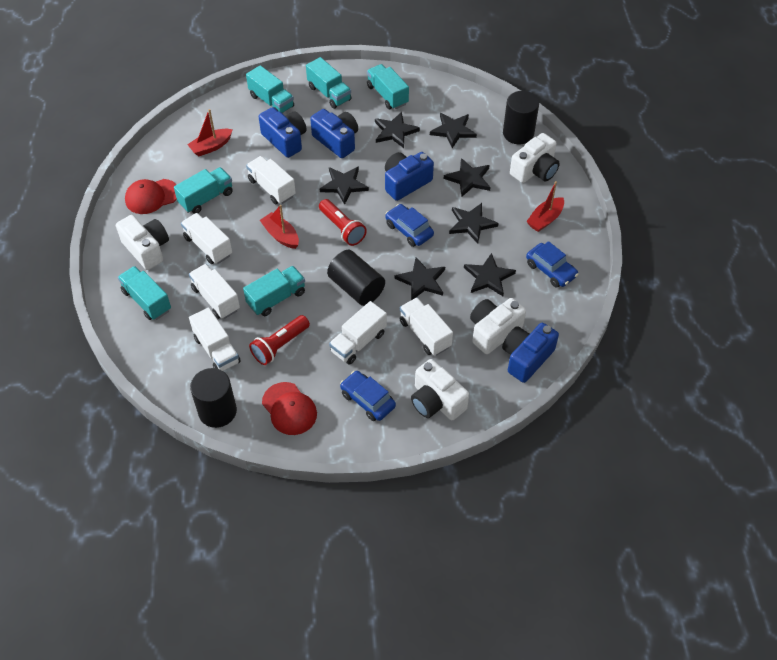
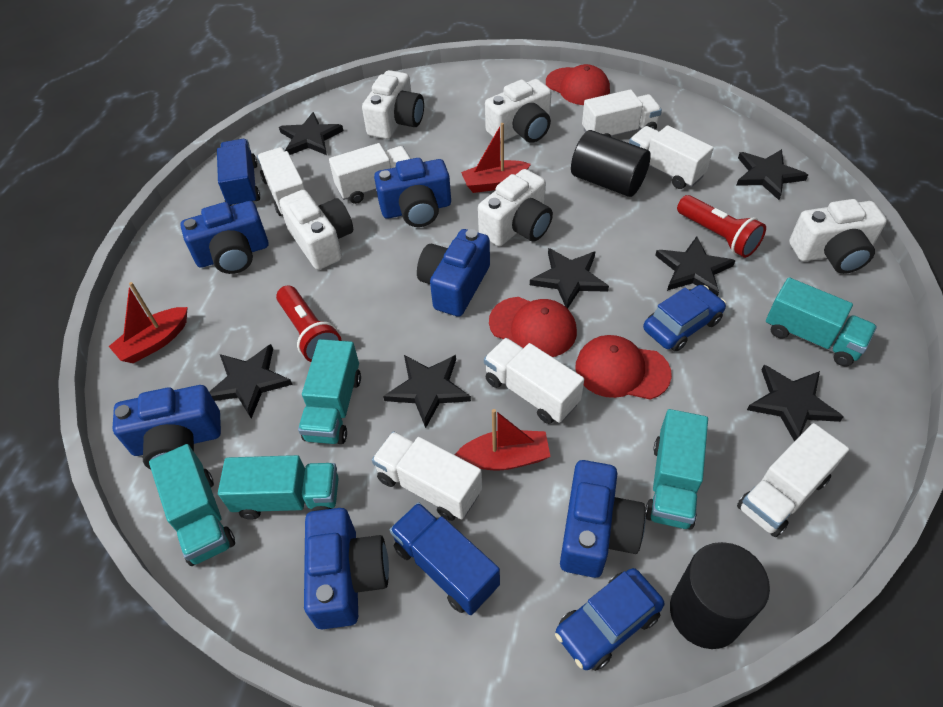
black cylinder: 3 -> 2
blue camera: 4 -> 6
blue car: 3 -> 2
blue truck: 0 -> 2
red cap: 2 -> 3
turquoise truck: 6 -> 5
white camera: 4 -> 5
white truck: 6 -> 7

